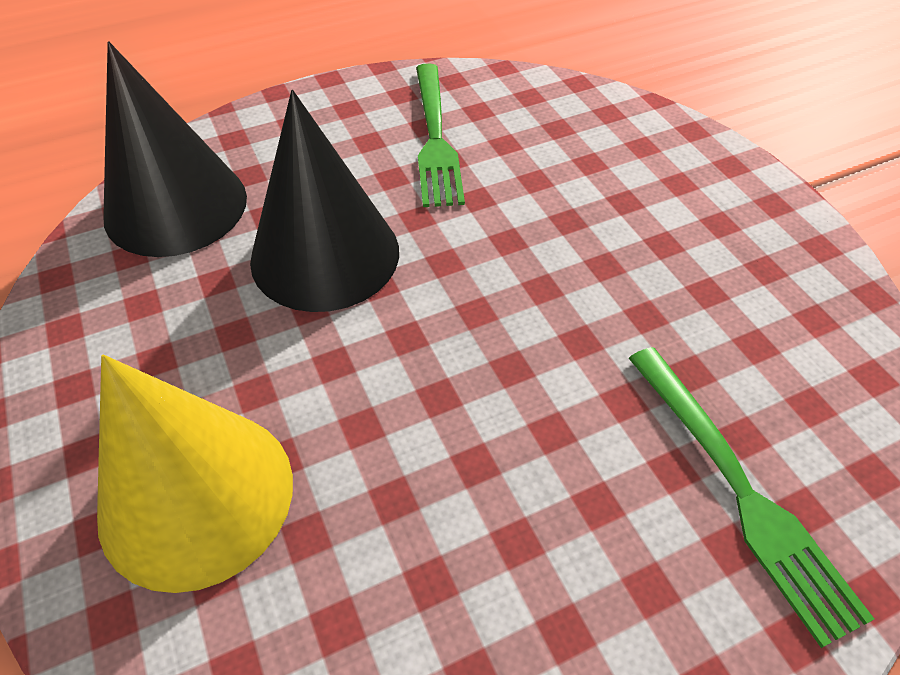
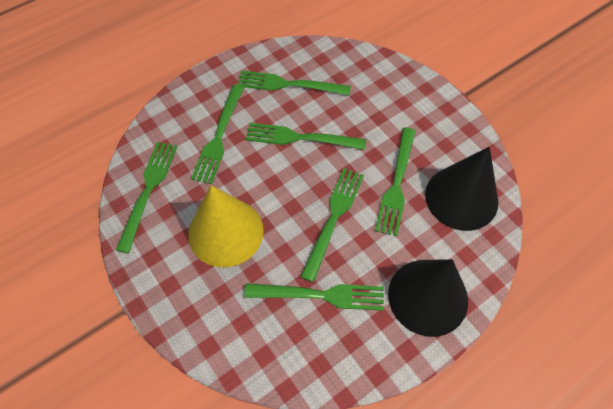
green fork: 2 -> 7

